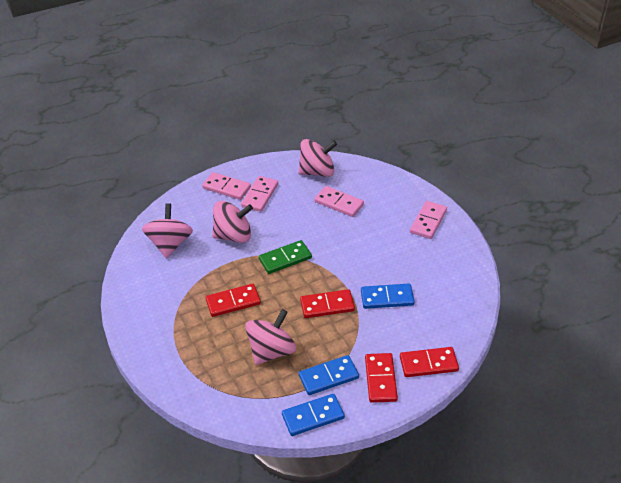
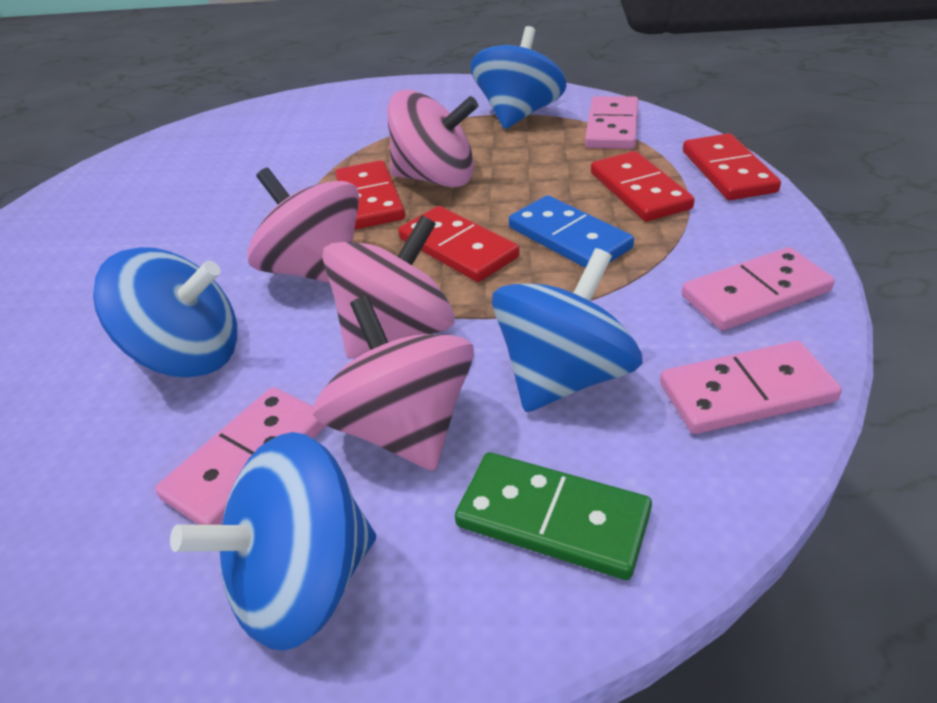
blue domino: 3 -> 1
blue spinning top: 0 -> 4

